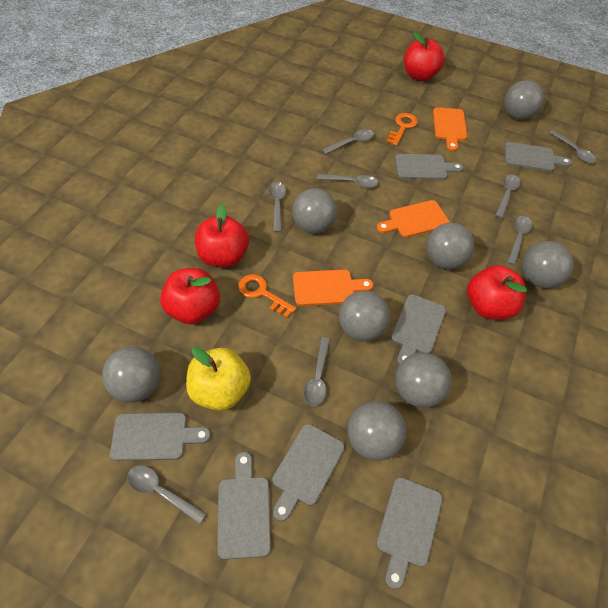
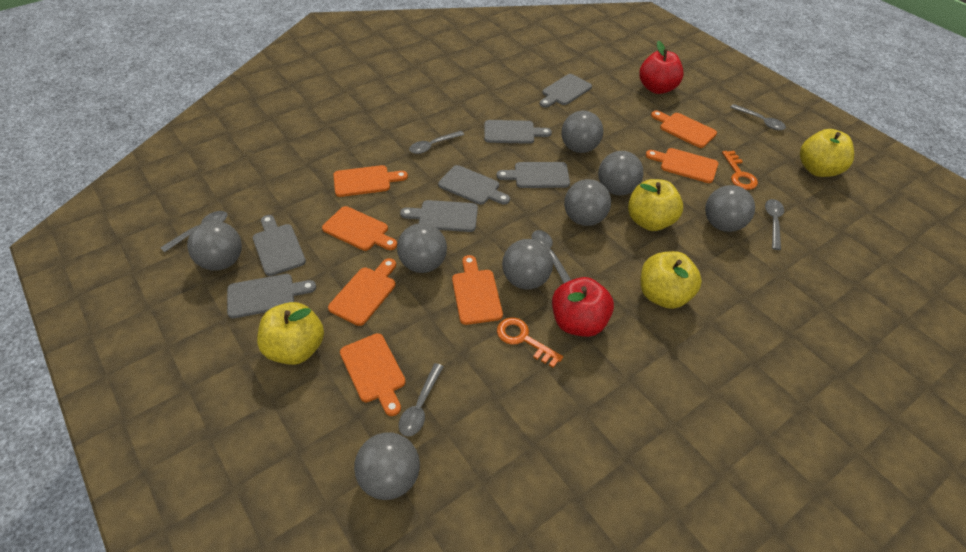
grey spoon: 8 -> 6
orange cutting board: 3 -> 7
red apple: 4 -> 2
yellow apple: 1 -> 4

